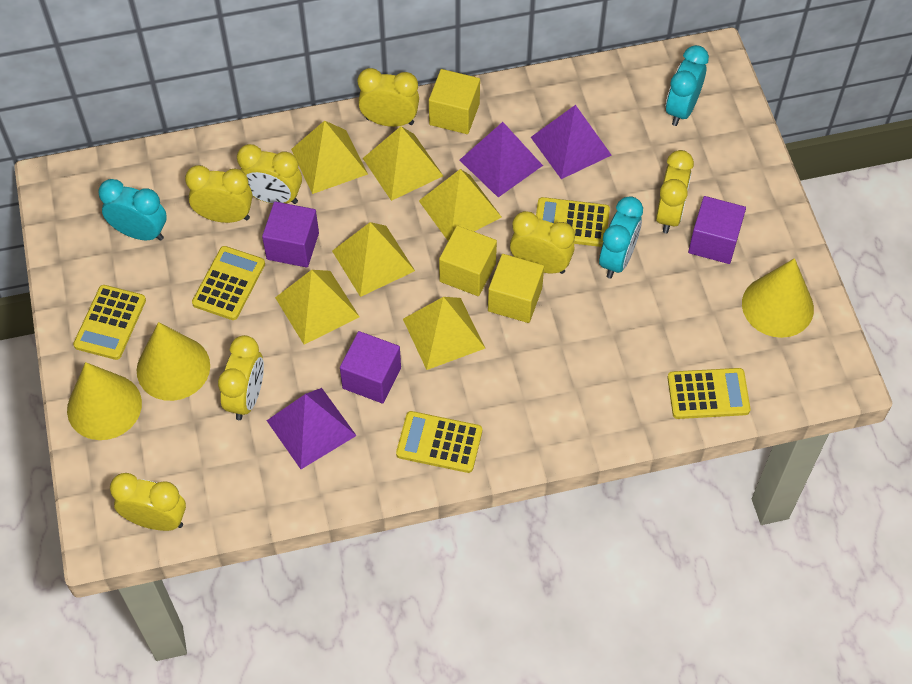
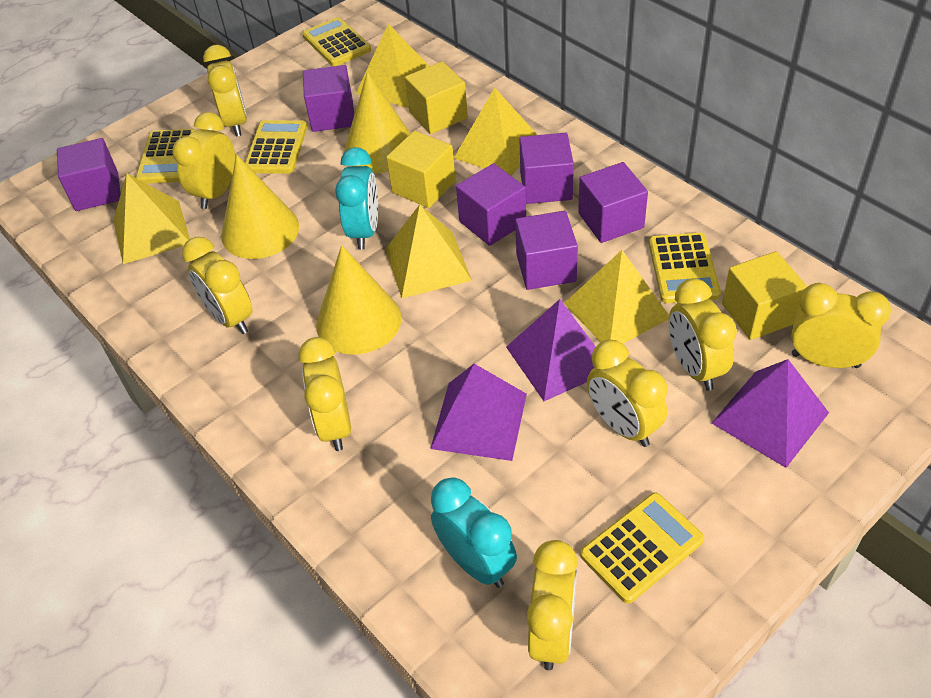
purple cube: 3 -> 6
turquoise clock: 3 -> 2
yellow clock: 7 -> 8
yellow pyramid: 6 -> 5

